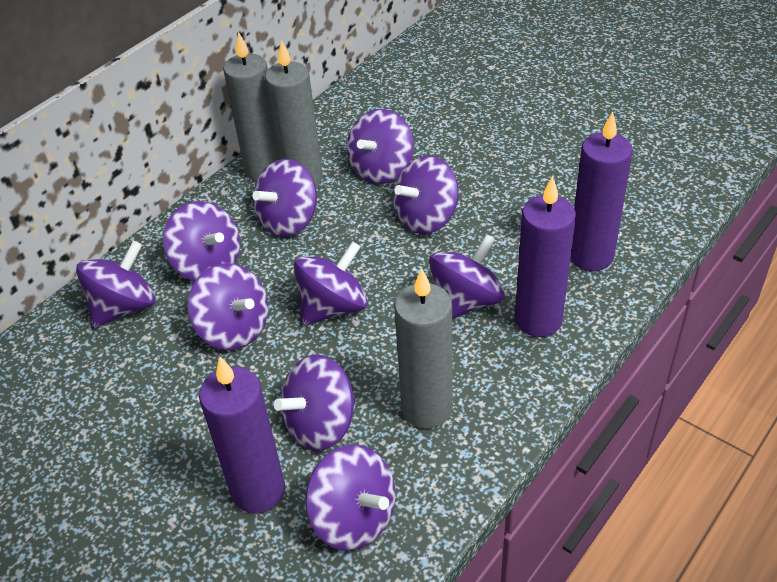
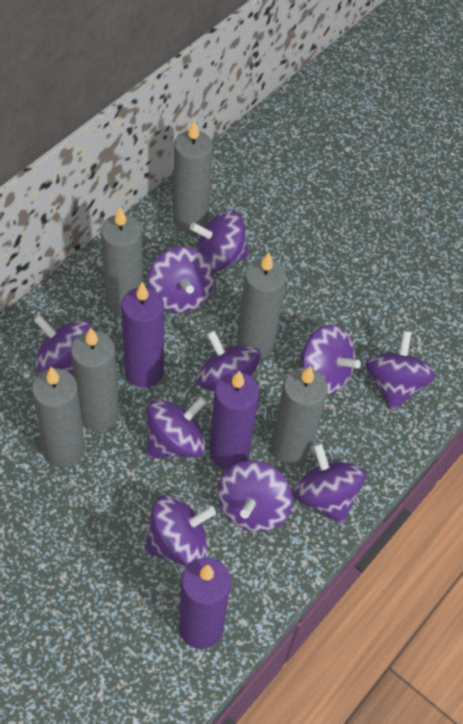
grey candle: 3 -> 6

